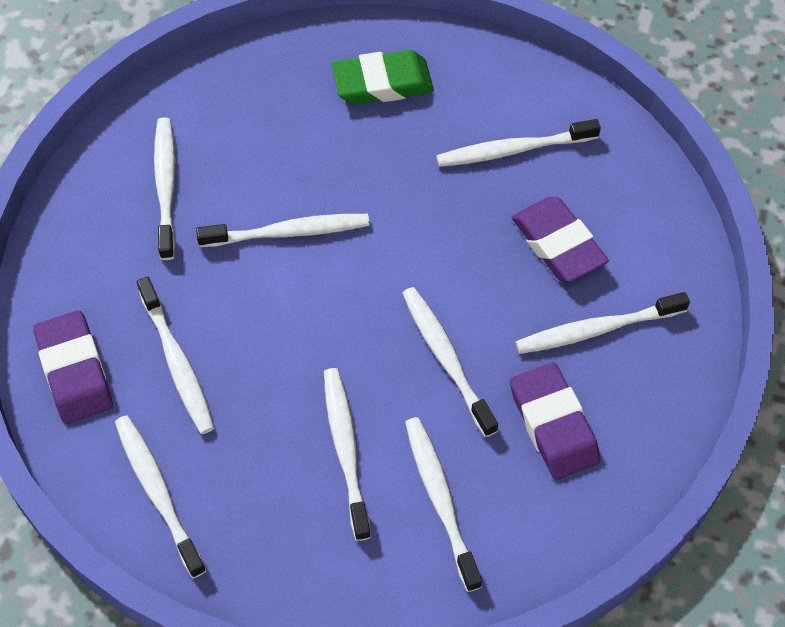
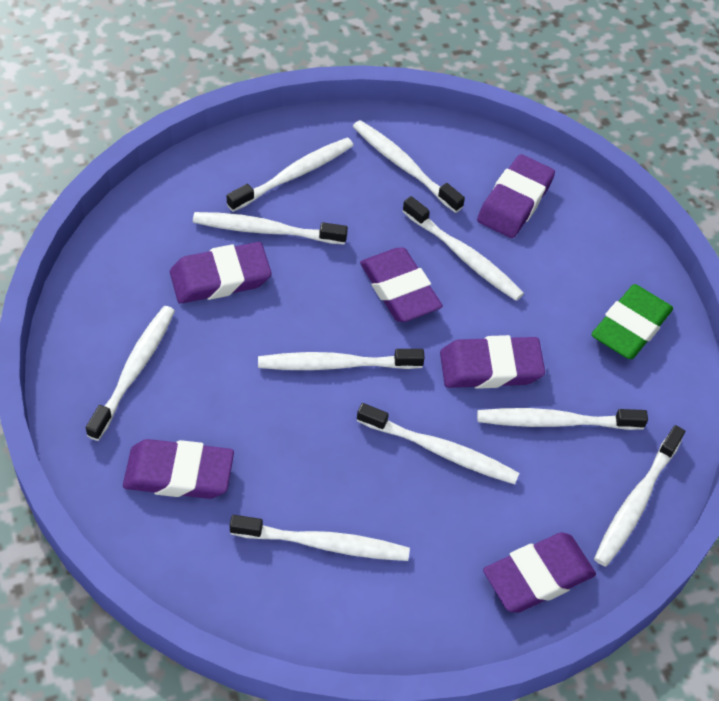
purple eraser: 3 -> 6
white toothbrush: 9 -> 10

